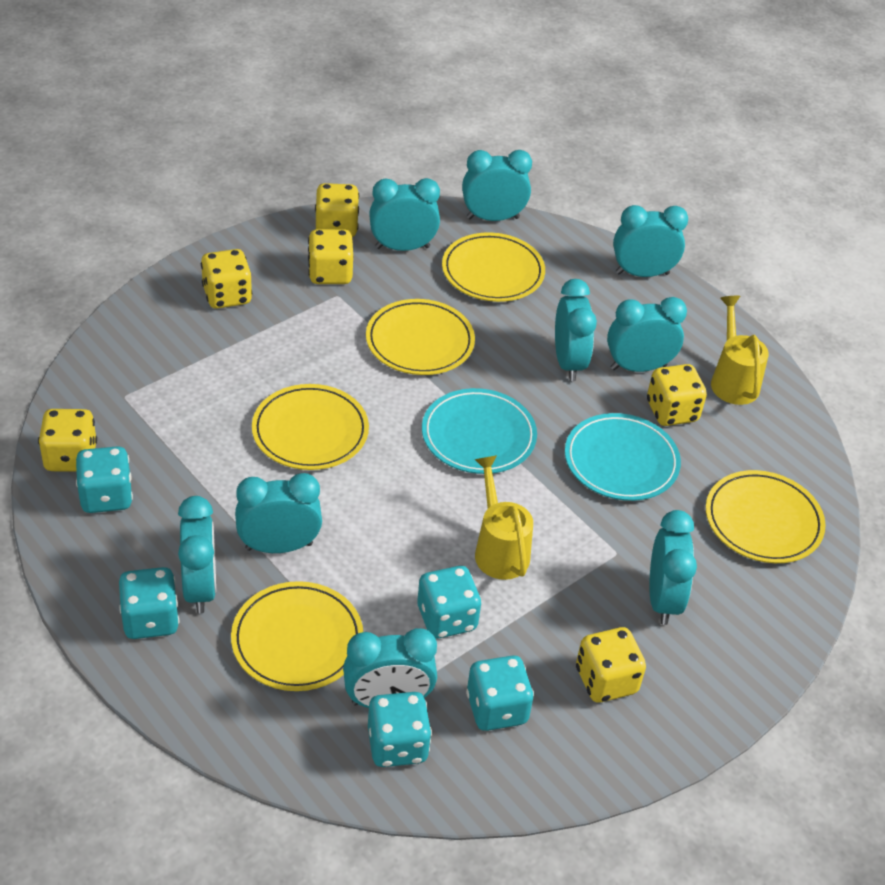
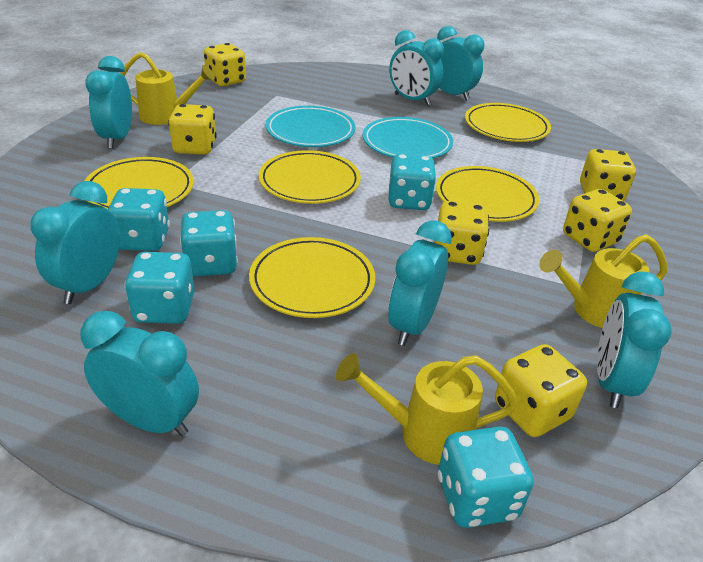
turquoise clock: 9 -> 7
yellow watering can: 2 -> 3

